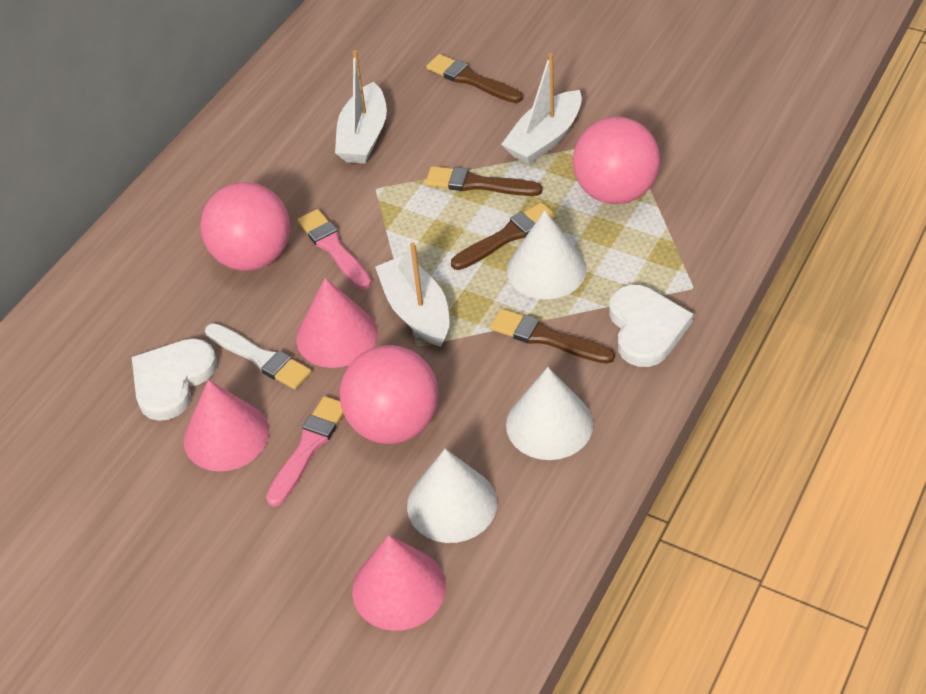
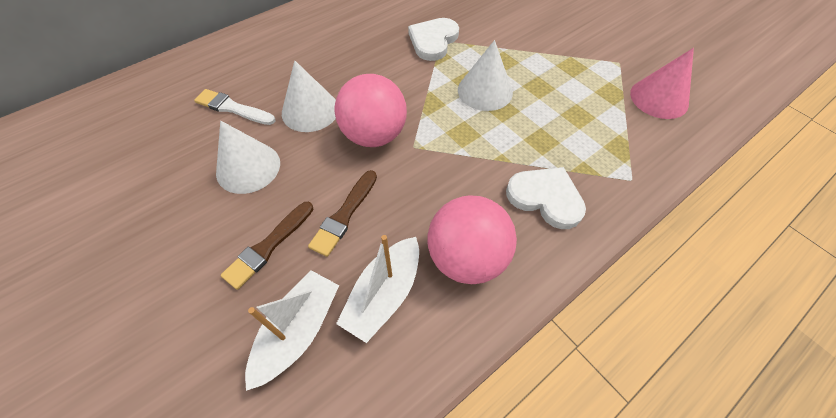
brown brush: 4 -> 2
pink ball: 3 -> 2
pink brush: 2 -> 0
pink cone: 3 -> 1
white boat: 3 -> 2

